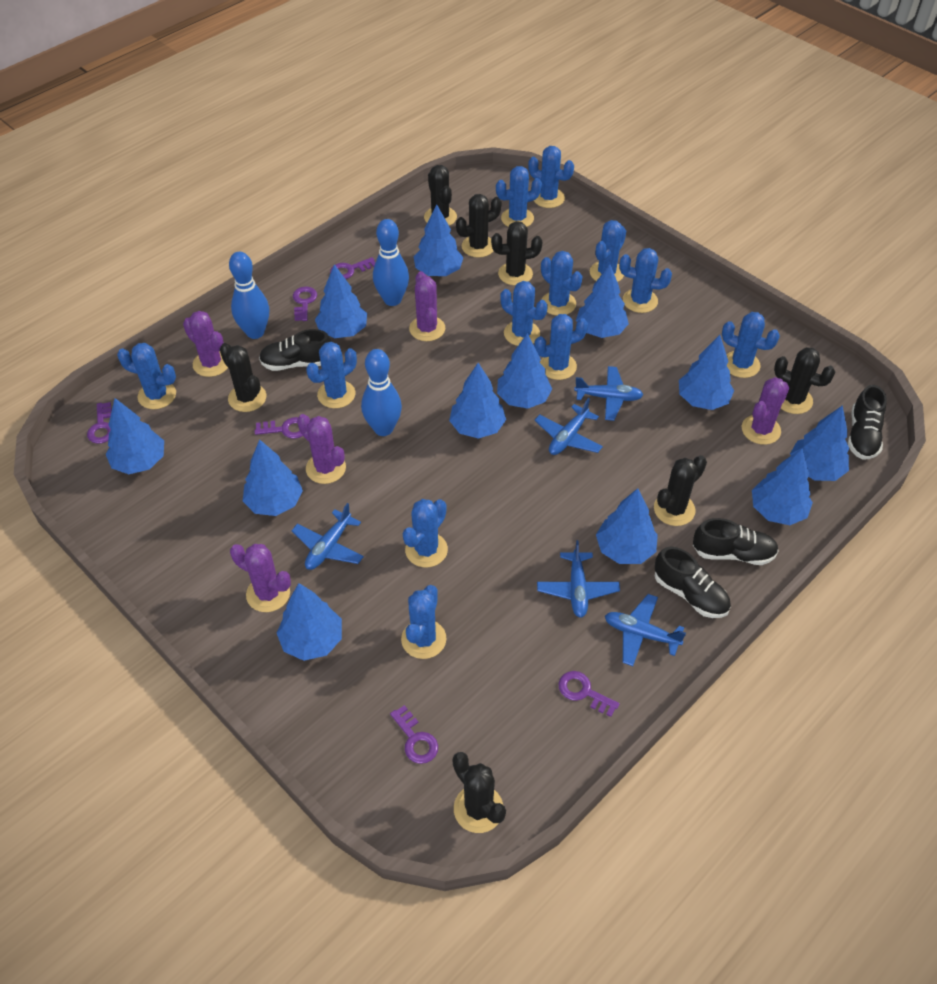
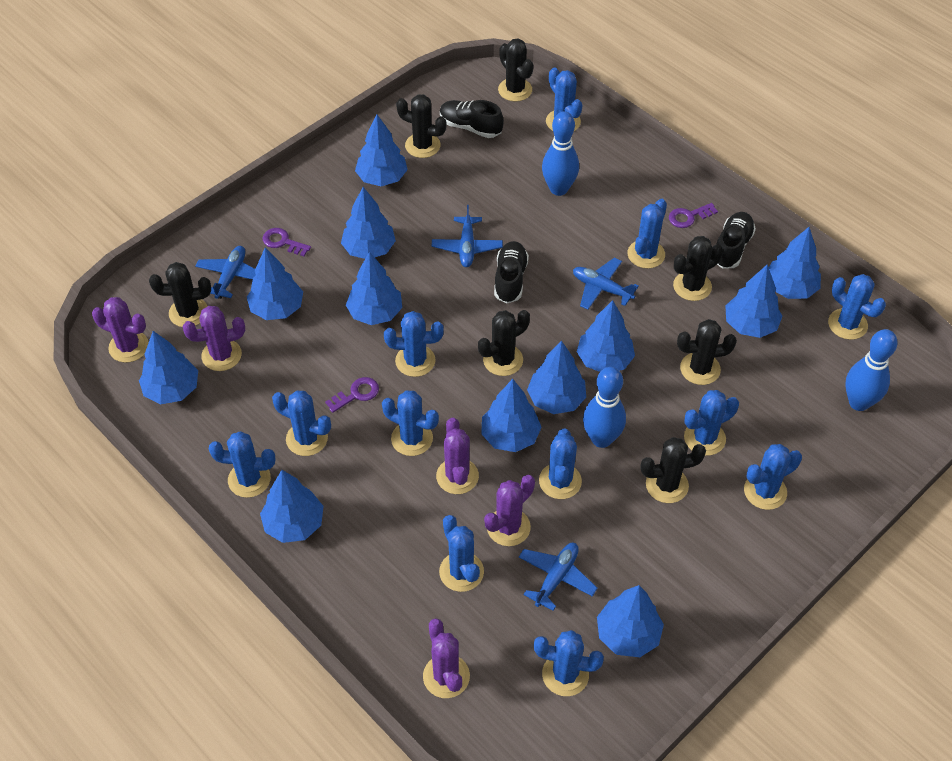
black shoe: 4 -> 3
blue plane: 5 -> 4
purple key: 6 -> 3

